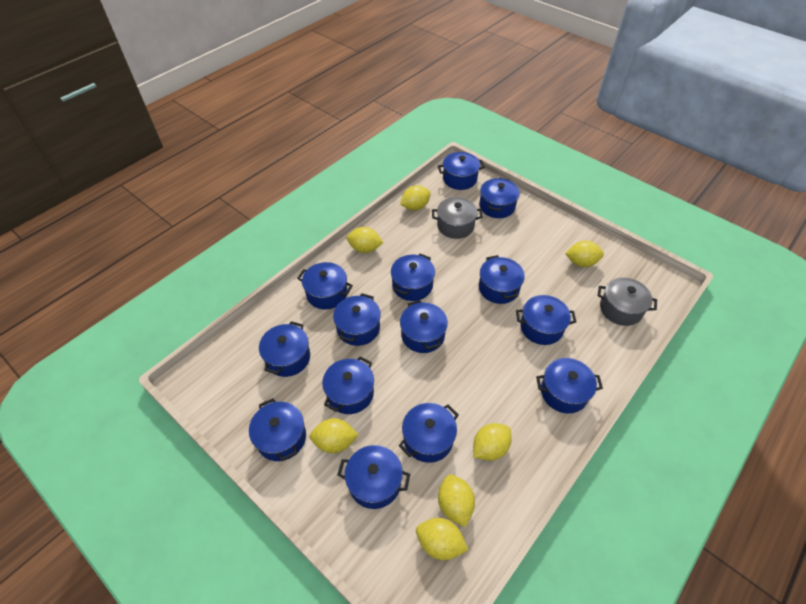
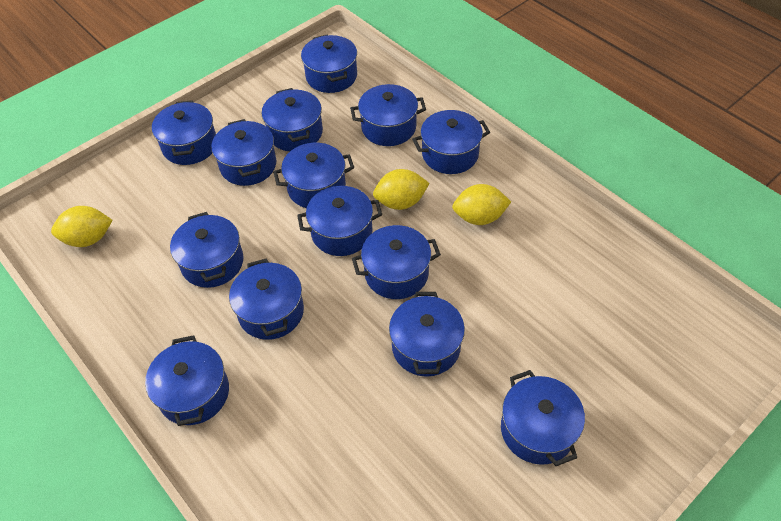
grey pot: 2 -> 0
yellow lemon: 7 -> 3

